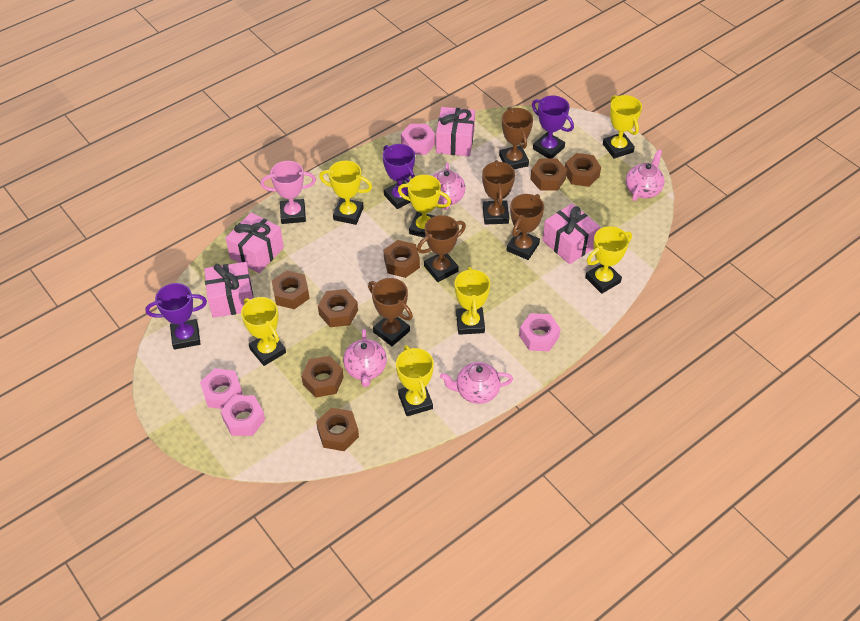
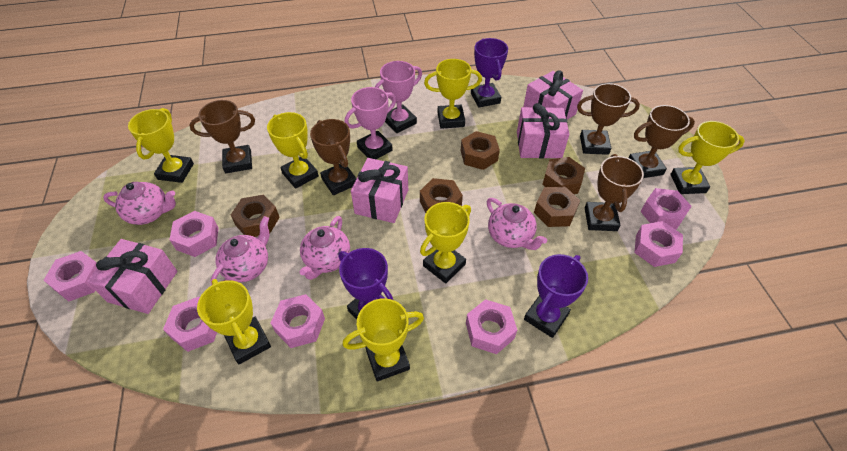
brown nut: 7 -> 5
pink nut: 4 -> 7
pink trophy: 1 -> 2

